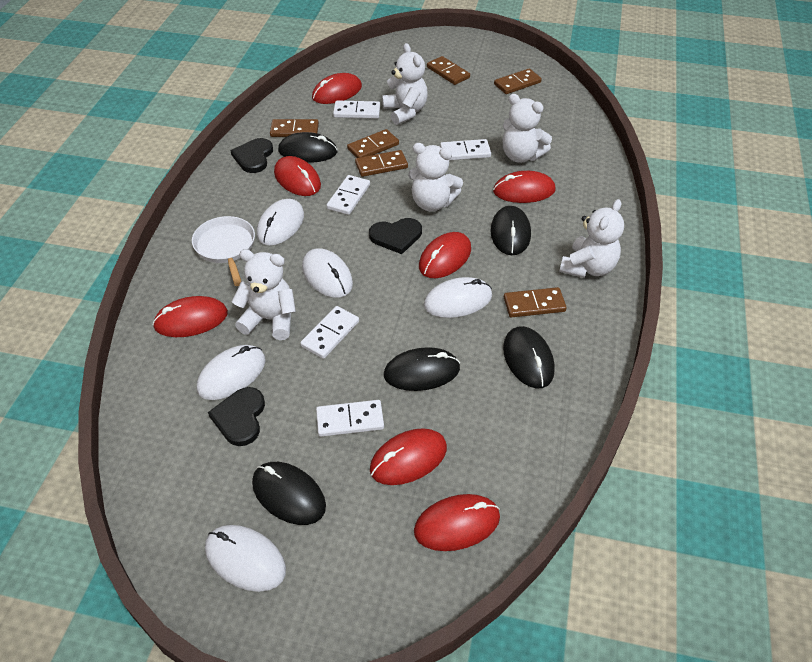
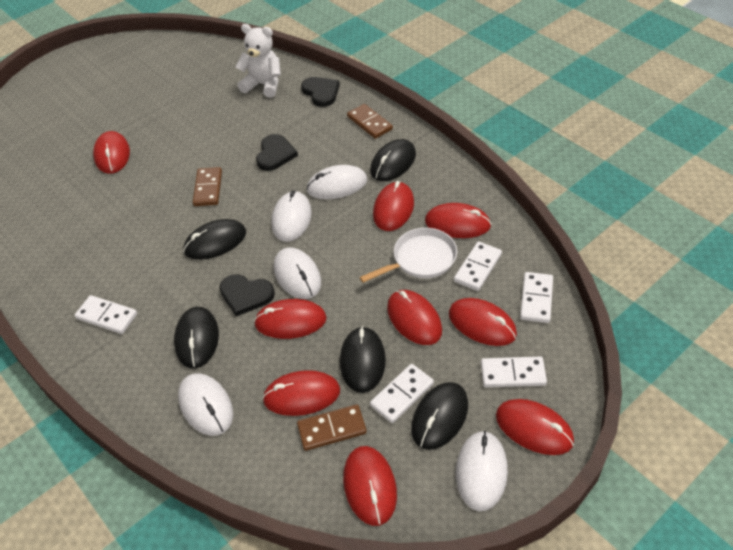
brown domino: 6 -> 3
red mouse: 7 -> 9
white teddy bear: 5 -> 1

